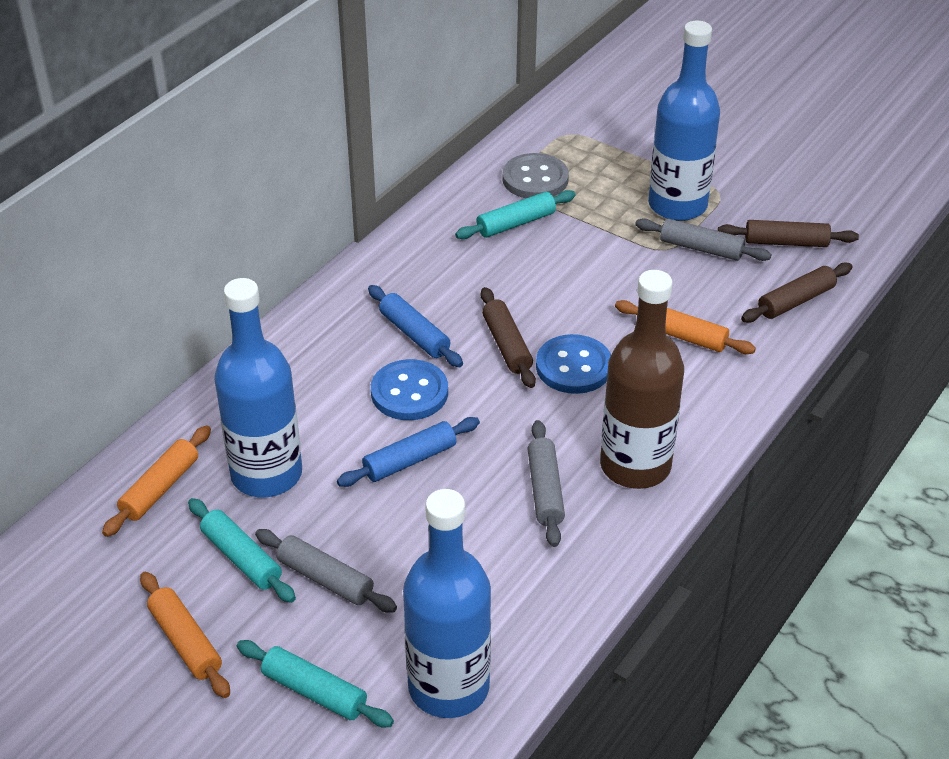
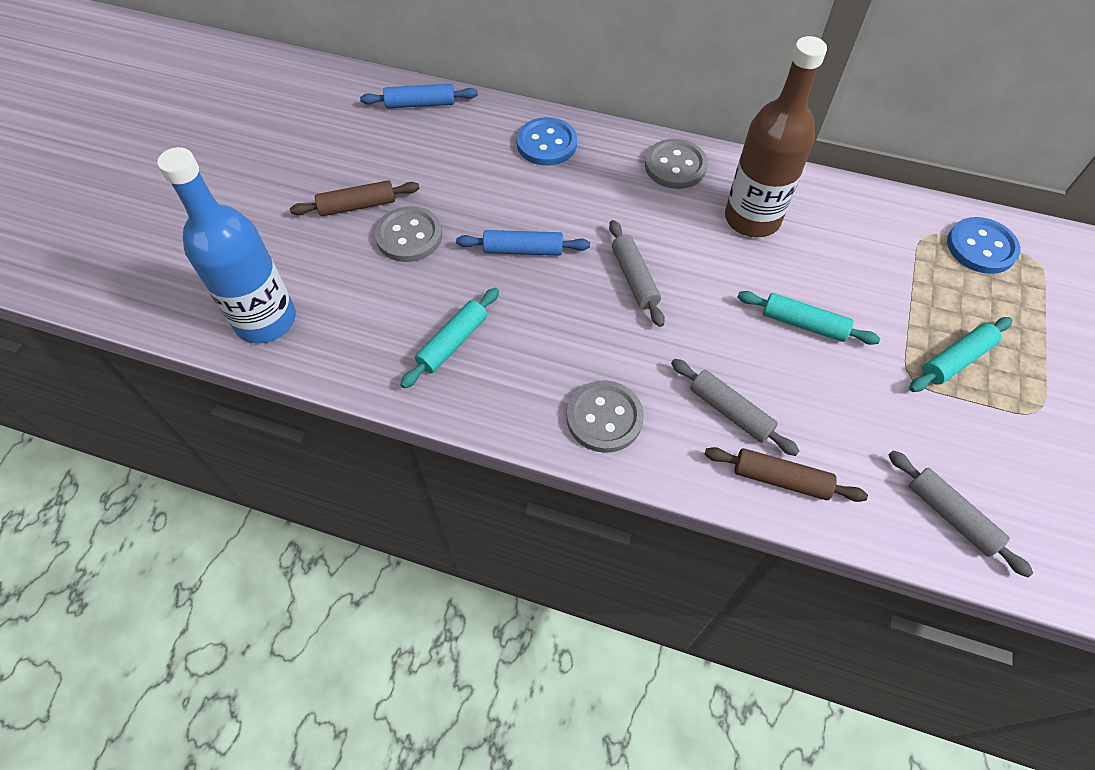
blue bottle: 3 -> 1
brown rolling pin: 3 -> 2
grey button: 1 -> 3
orange rolling pin: 3 -> 0

